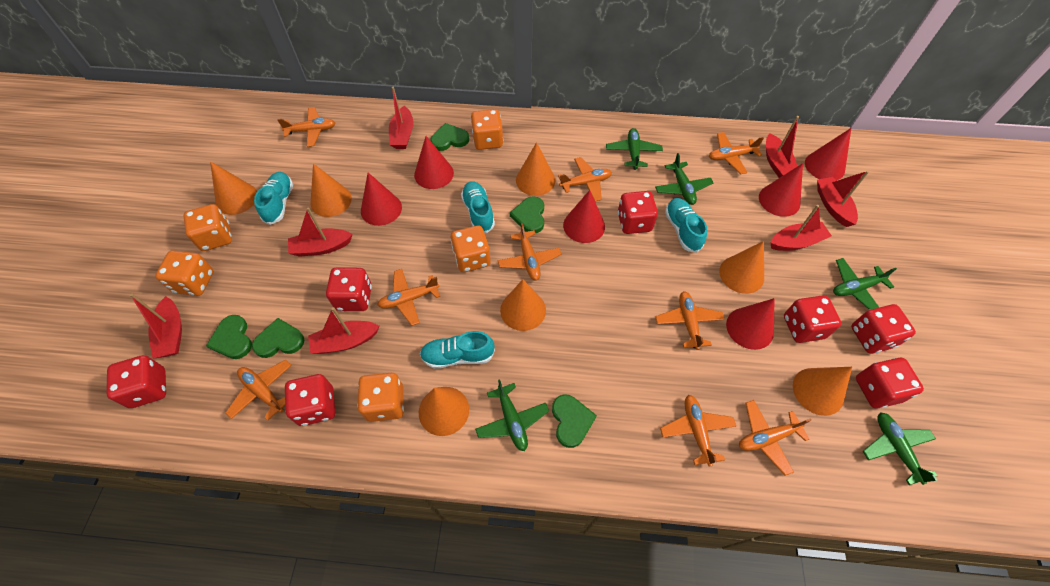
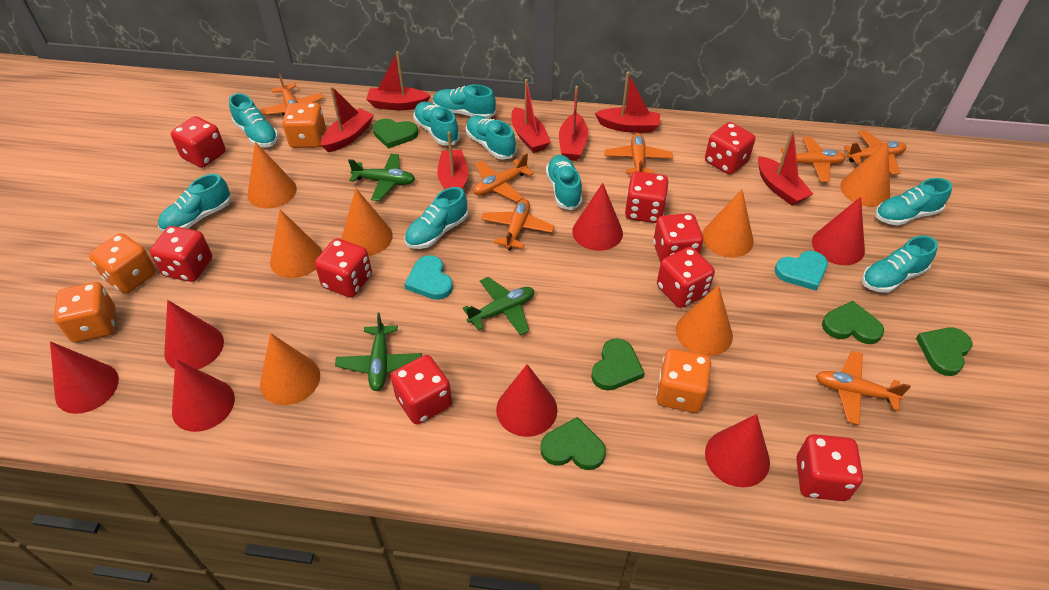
green plane: 5 -> 3
orange dice: 5 -> 4
orange plane: 9 -> 7
red cone: 6 -> 7
red dice: 7 -> 9
turquoise heart: 0 -> 2
turquoise shoe: 4 -> 9

